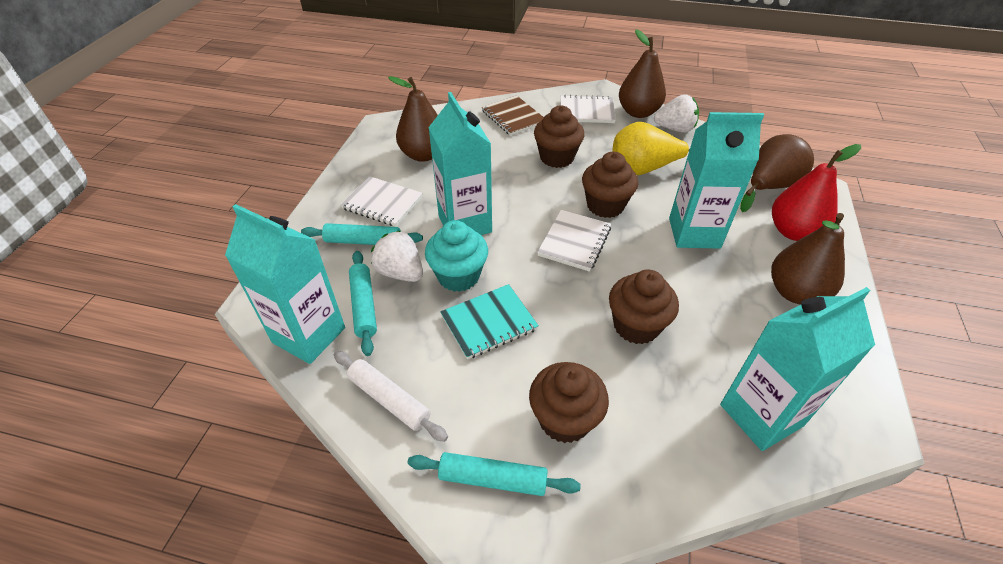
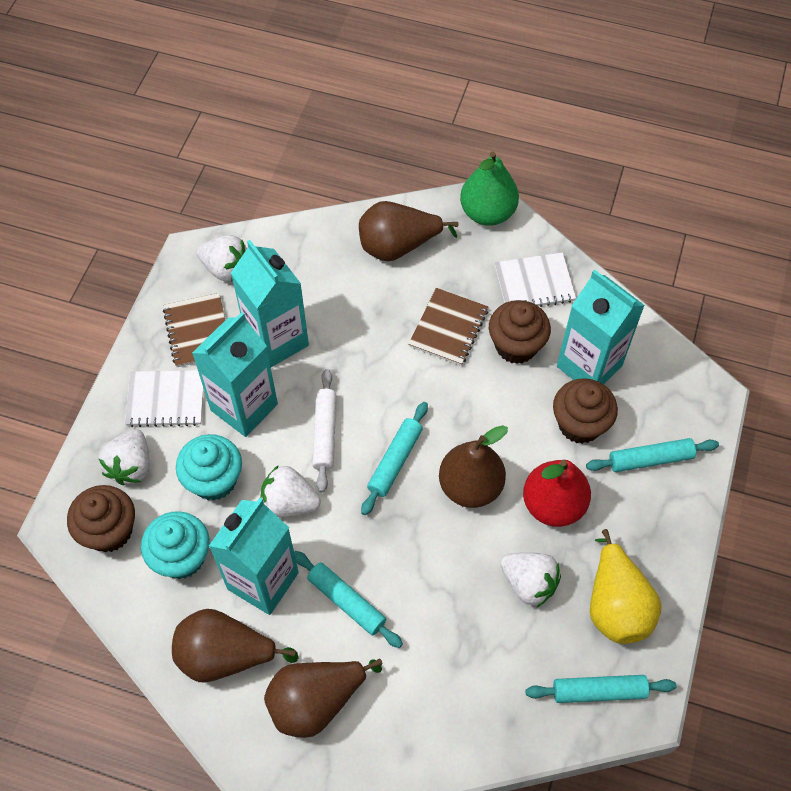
brown cupcake: 4 -> 3
brown notebook: 1 -> 2
green pear: 0 -> 1
turquoise cupcake: 1 -> 2
turquoise notebook: 1 -> 0
turquoise rolling pin: 3 -> 4
white notebook: 3 -> 2
white strawberry: 2 -> 4

